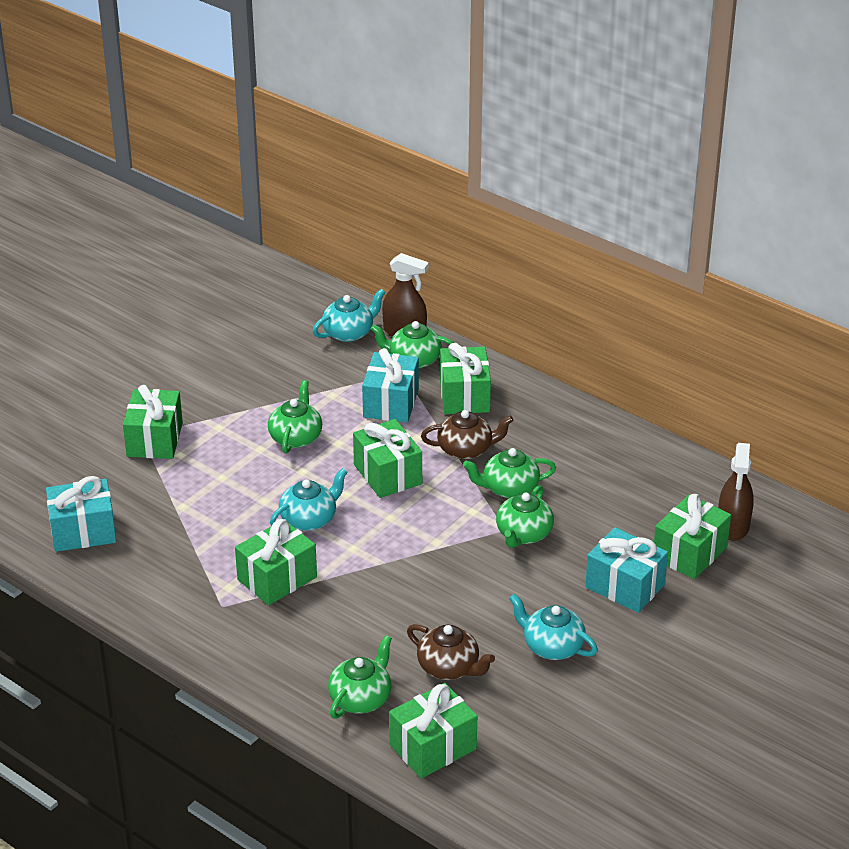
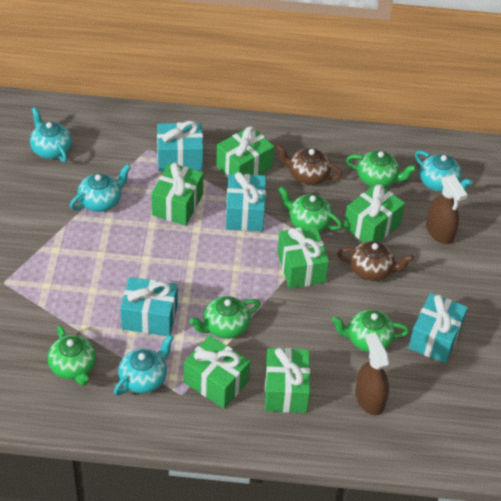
turquoise gift: 3 -> 4
turquoise teapot: 3 -> 4

